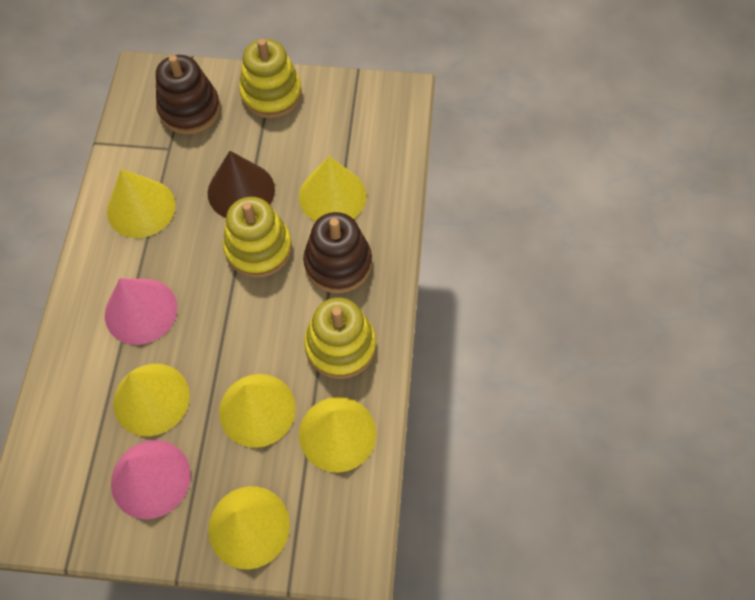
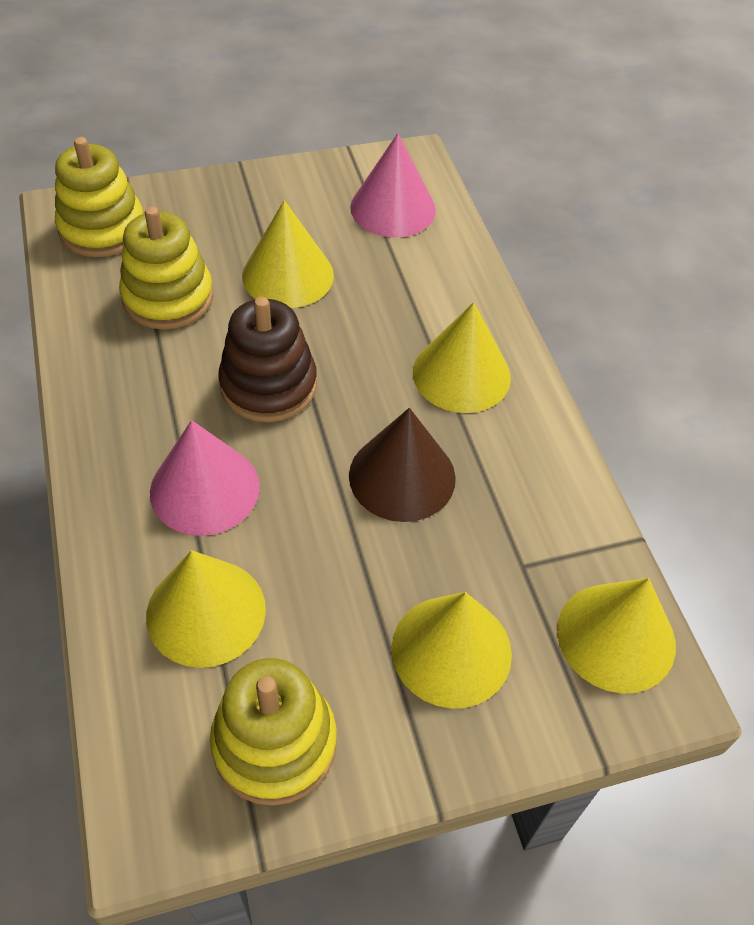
brown stacking toy: 2 -> 1
yellow cone: 6 -> 5

